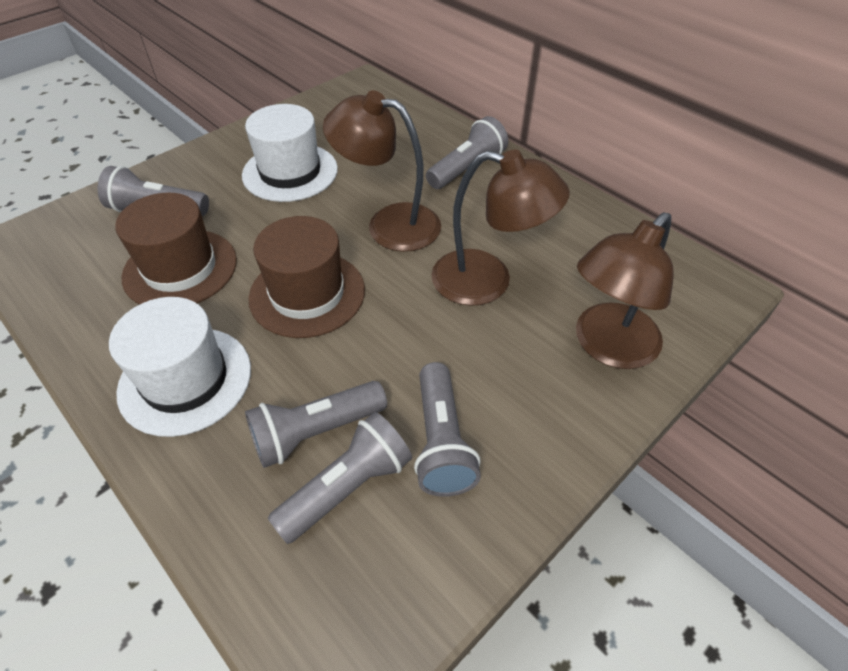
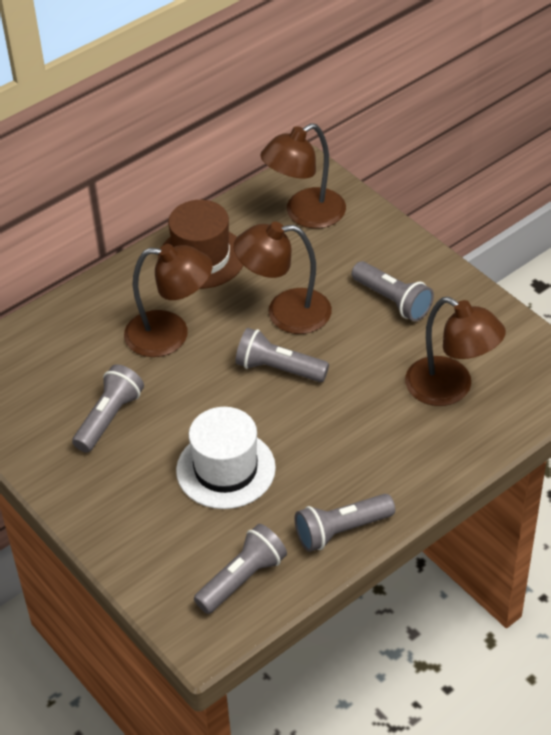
brown hat: 2 -> 1
brown lamp: 3 -> 4
white hat: 2 -> 1

